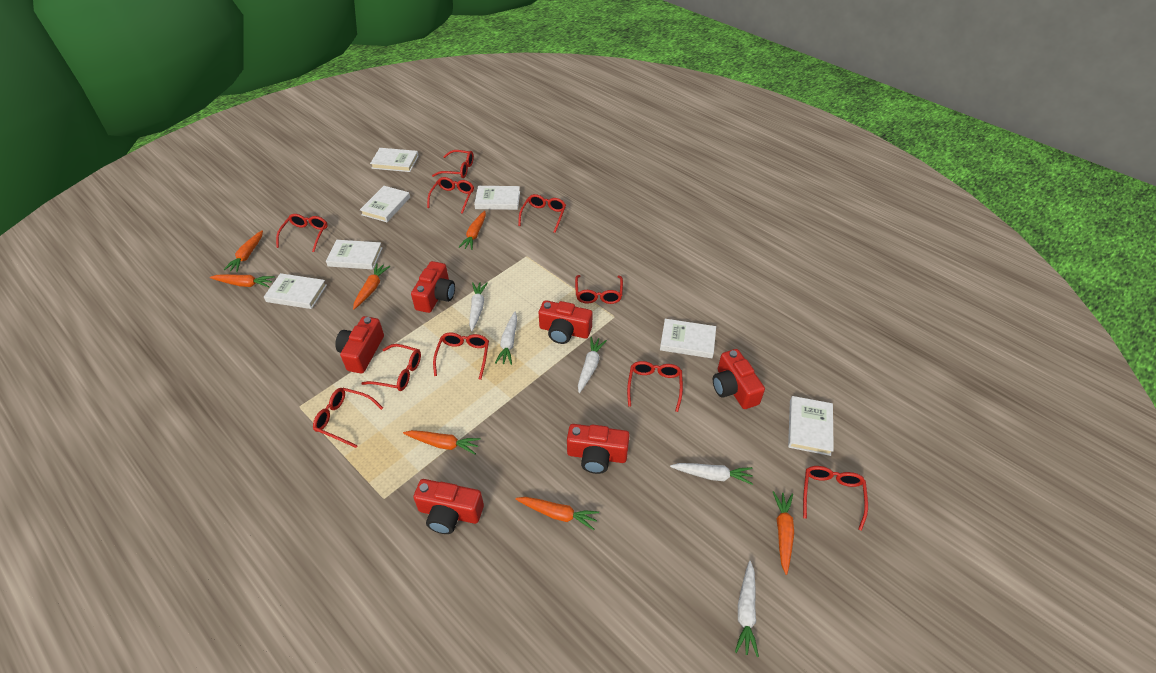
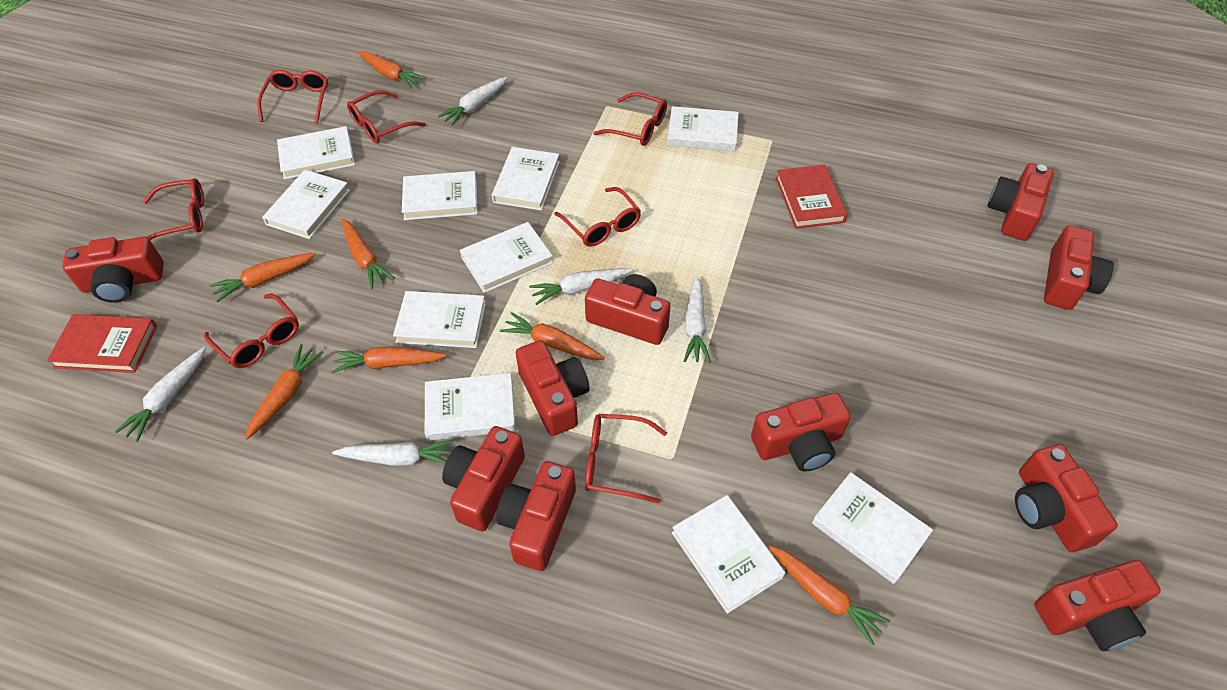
red book: 0 -> 2
red camera: 6 -> 10
red glasses: 10 -> 7
white book: 7 -> 10

